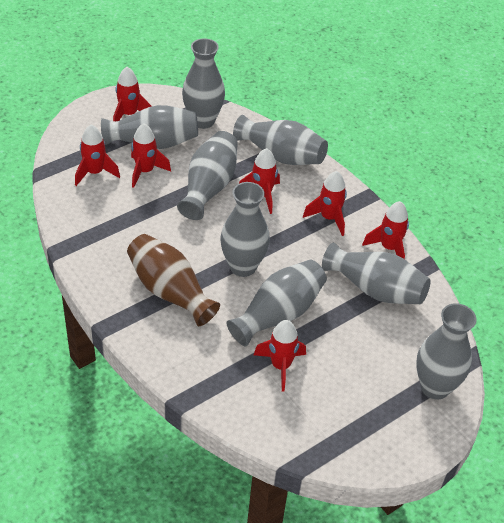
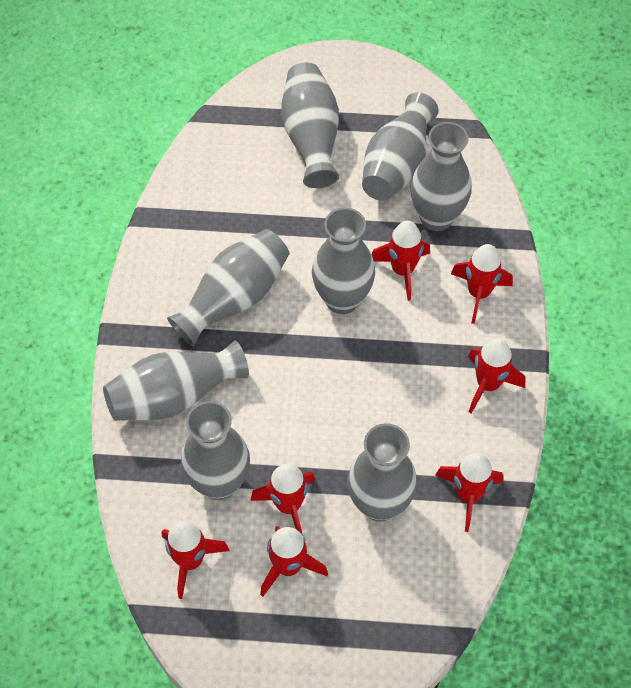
brown vase: 1 -> 0

